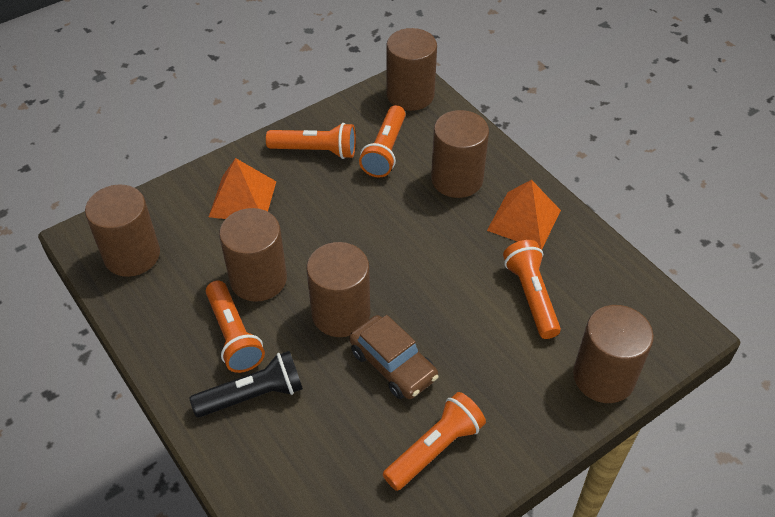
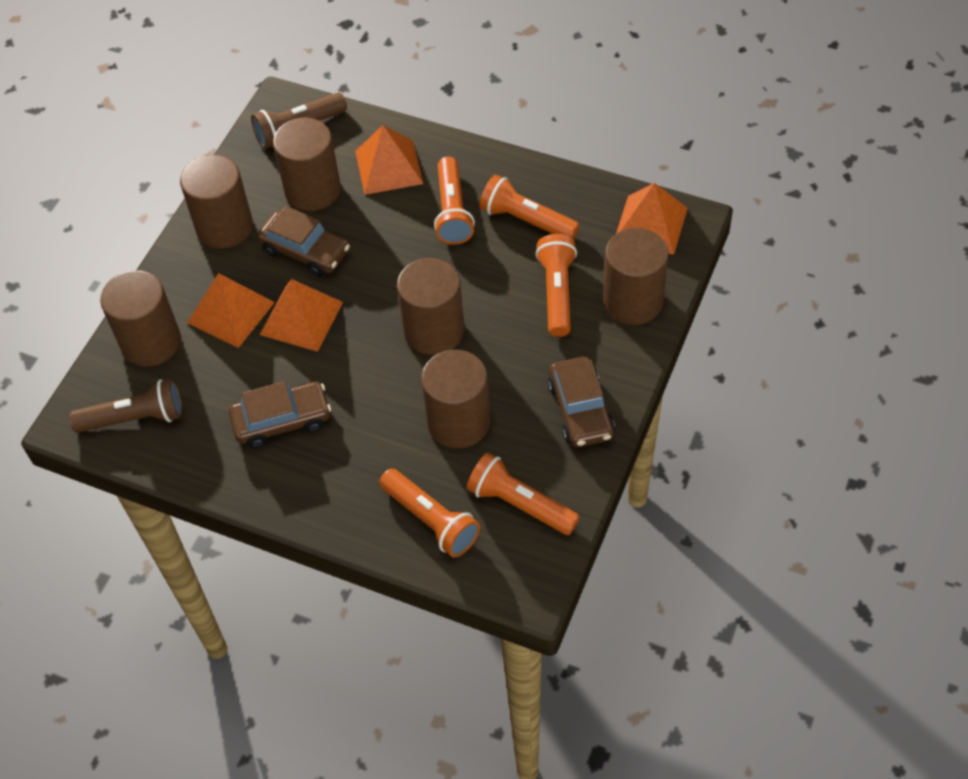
black flashlight: 1 -> 0
brown car: 1 -> 3
brown flashlight: 0 -> 2
orange pyramid: 2 -> 4

